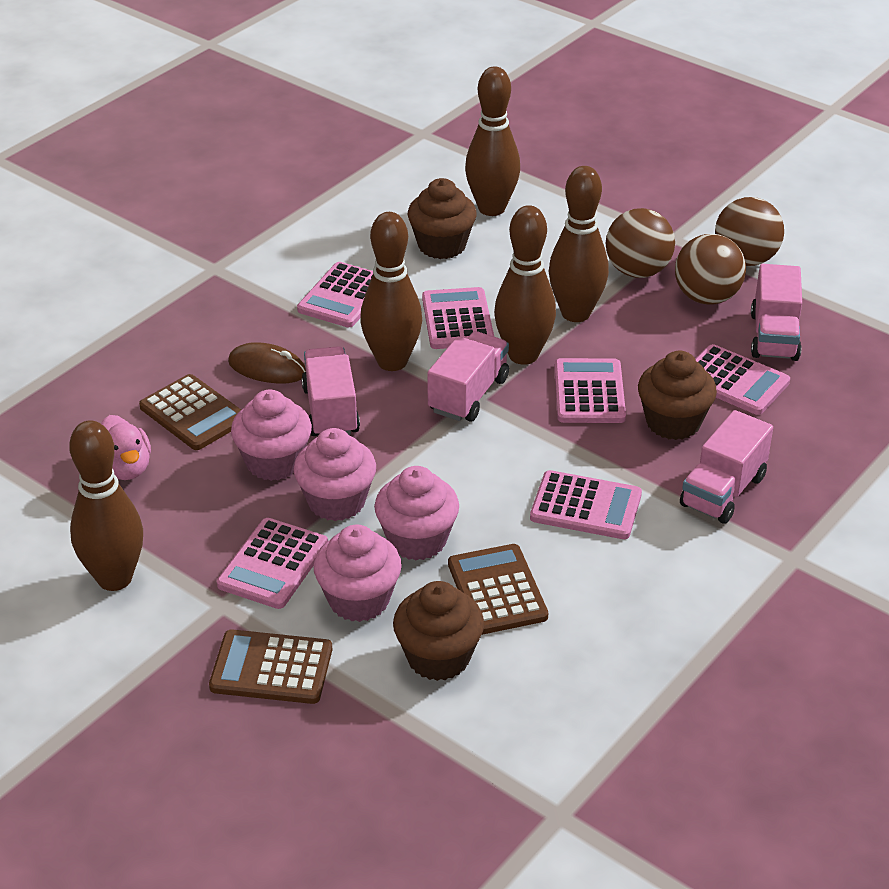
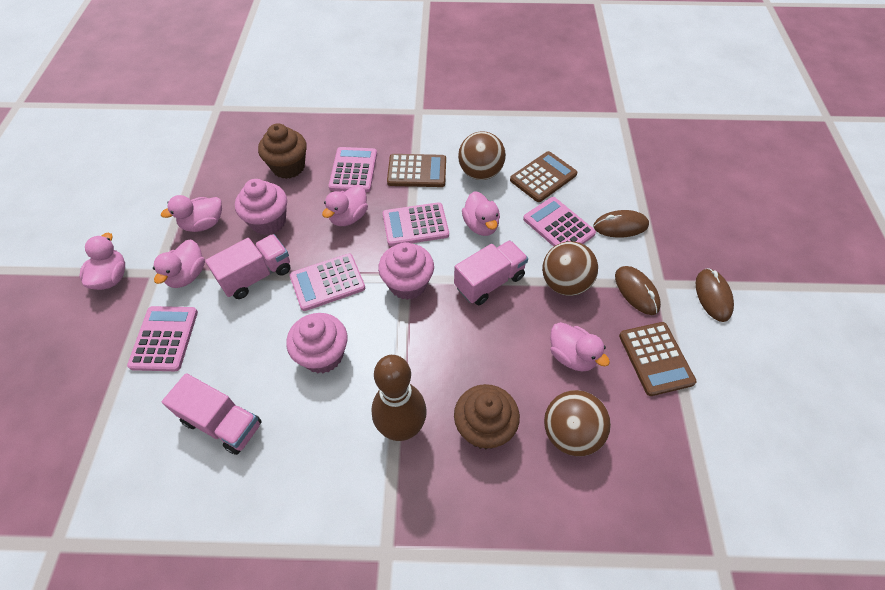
brown bowling pin: 5 -> 1
brown cupcake: 3 -> 2
brown mouse: 1 -> 3
pink calculator: 6 -> 5
pink cupcake: 4 -> 3
pink duck: 1 -> 6
pink truck: 4 -> 3

